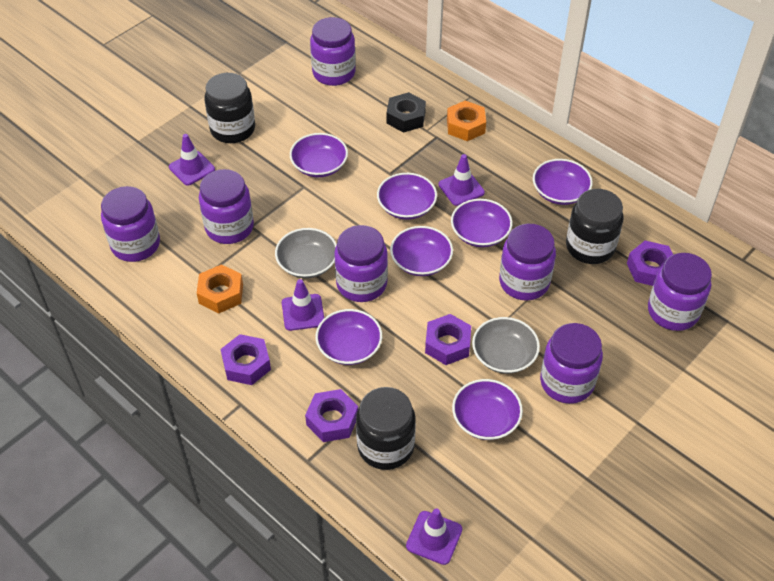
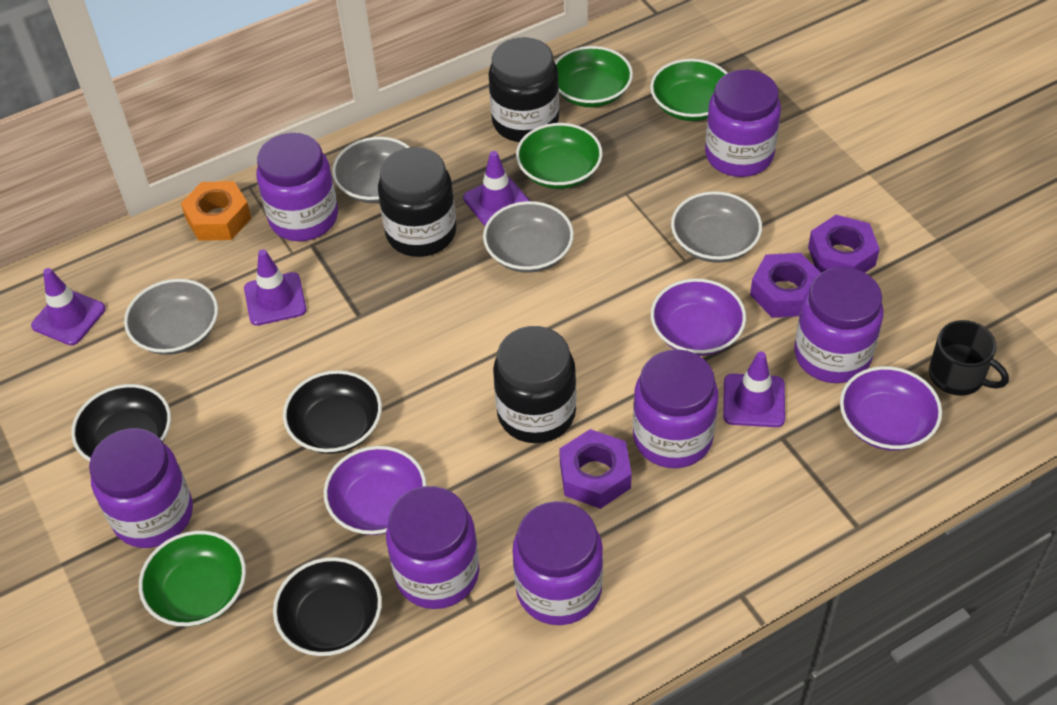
black bowl: 0 -> 3
black mug: 0 -> 1
black nut: 1 -> 0
green bowl: 0 -> 4
grey bowl: 2 -> 4
orange nut: 2 -> 1
purple bowl: 7 -> 3
purple nut: 4 -> 3

